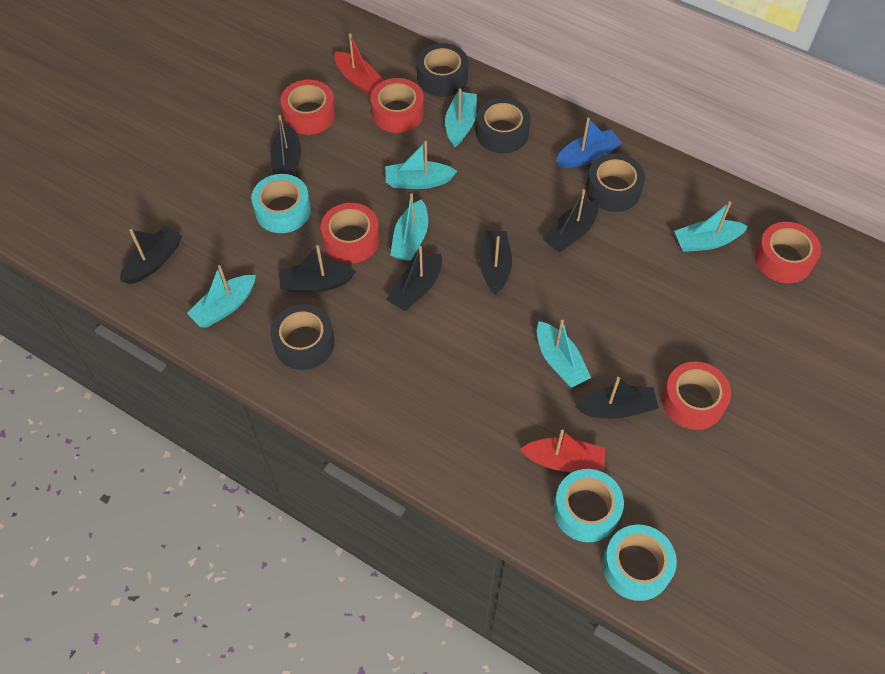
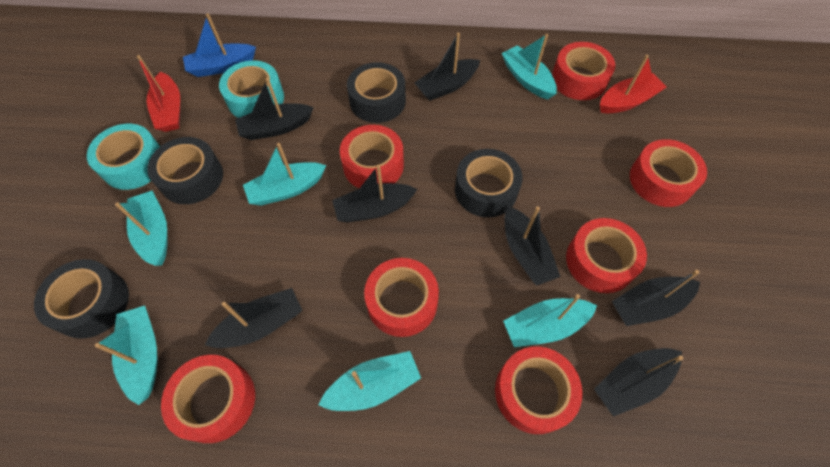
red tape: 5 -> 7
turquoise tape: 3 -> 2

